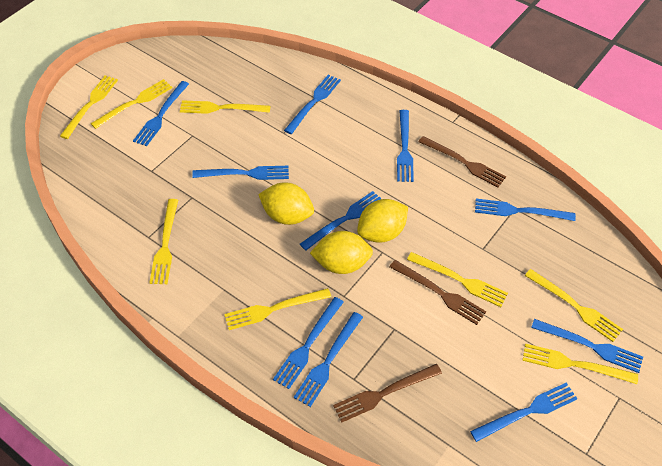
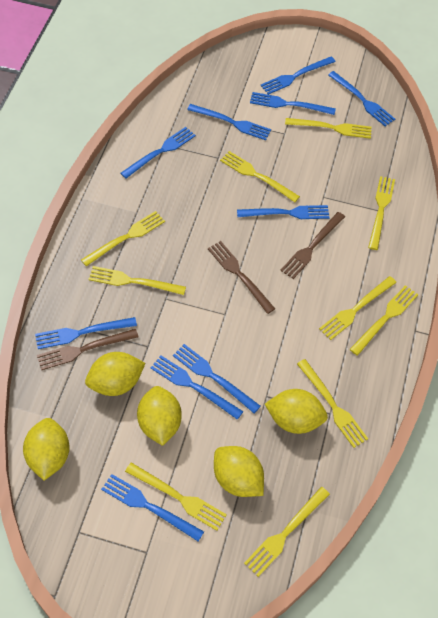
yellow fork: 8 -> 10
yellow lemon: 3 -> 5

